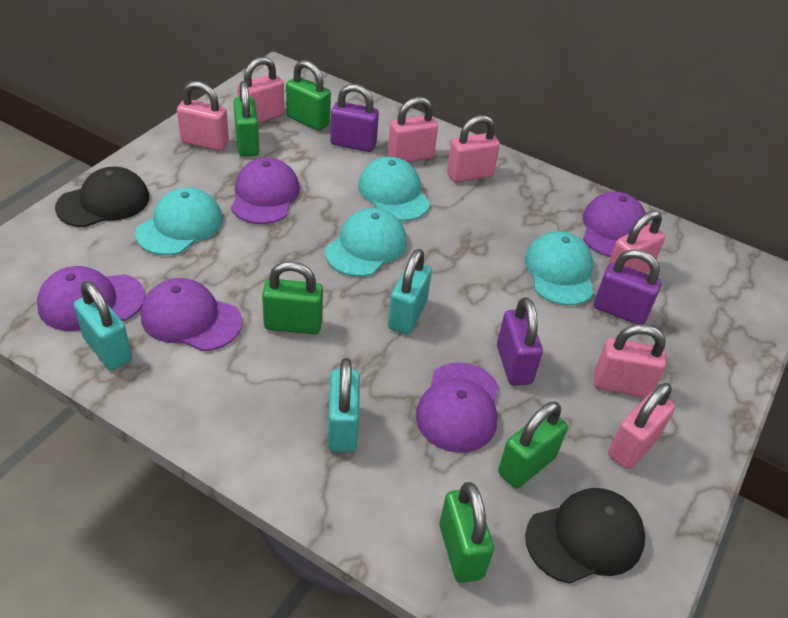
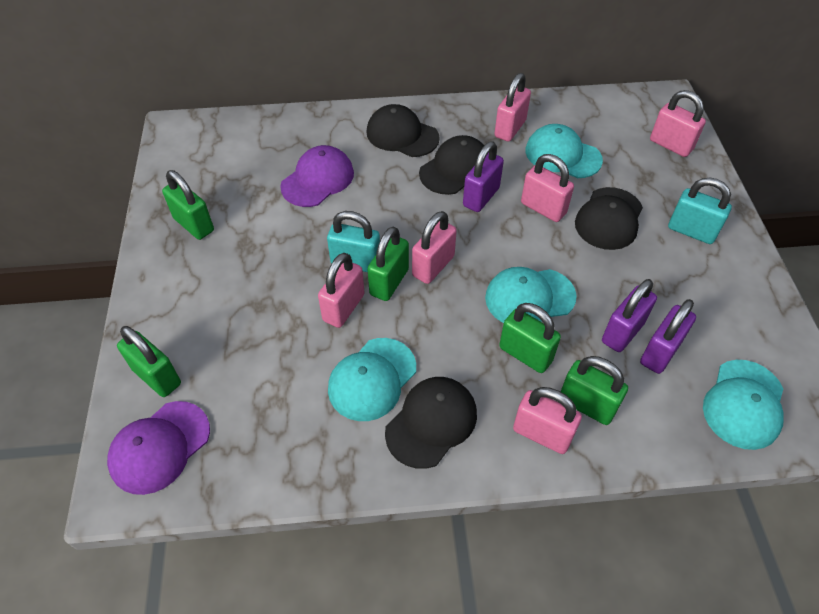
black cap: 2 -> 4
pink padlock: 7 -> 6
purple cap: 5 -> 2
turquoise padlock: 3 -> 2

